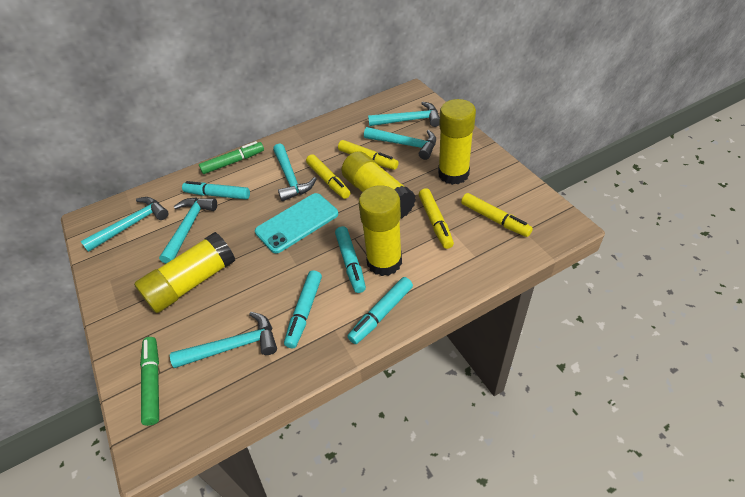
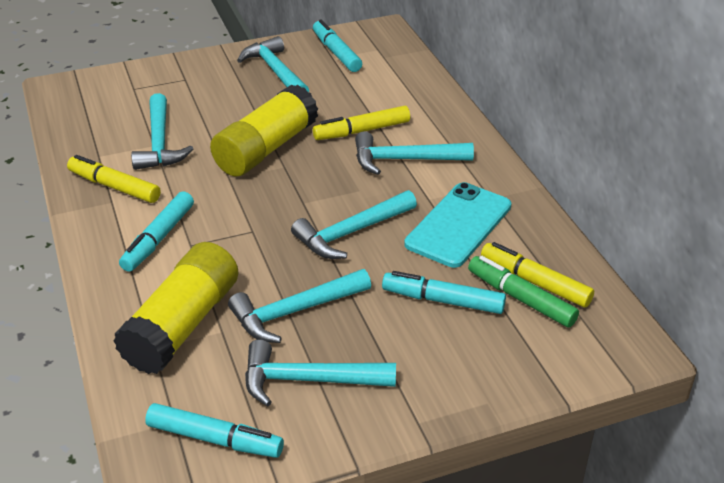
green marker: 2 -> 1
yellow glue stick: 4 -> 2
yellow marker: 4 -> 3

